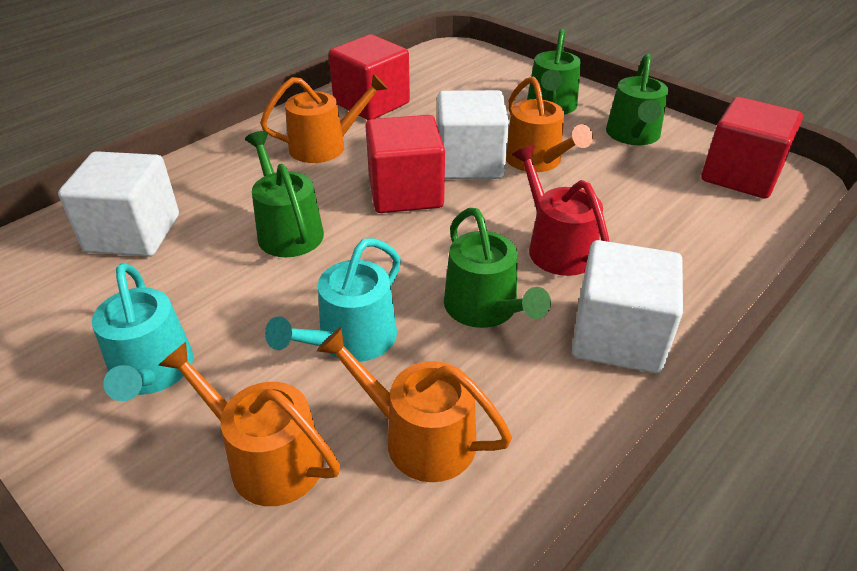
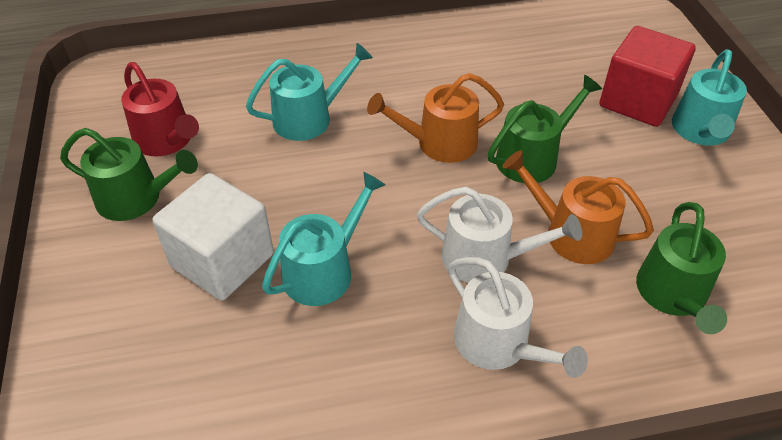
green watering can: 4 -> 3
orange watering can: 4 -> 2
red cube: 3 -> 1
turquoise watering can: 2 -> 3
white cube: 3 -> 1
white watering can: 0 -> 2

